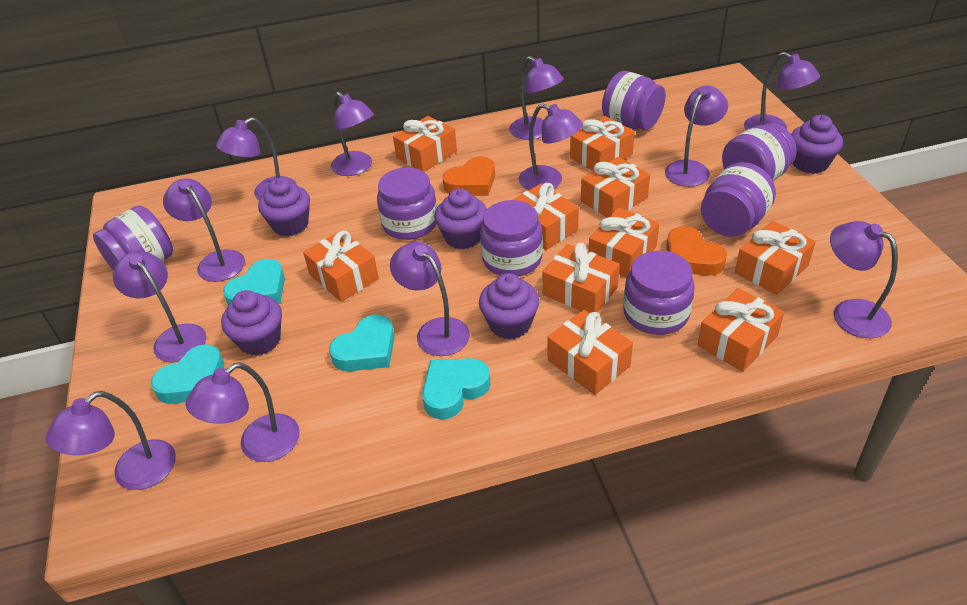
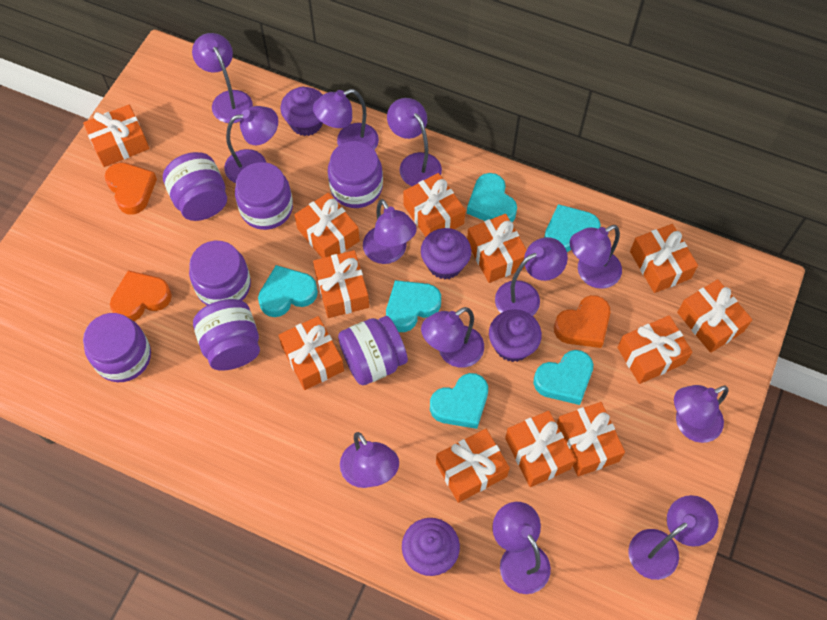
orange gift: 10 -> 12
orange heart: 2 -> 3
purple cupcake: 5 -> 4
turquoise heart: 4 -> 6

